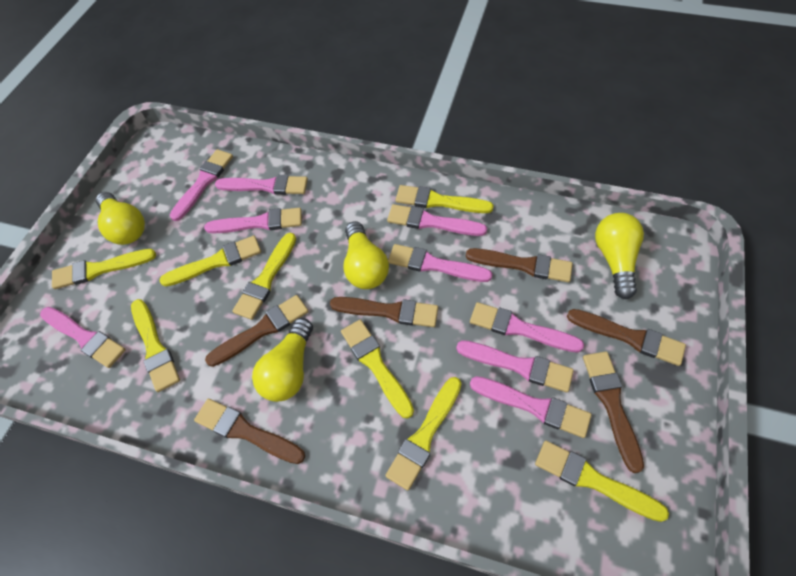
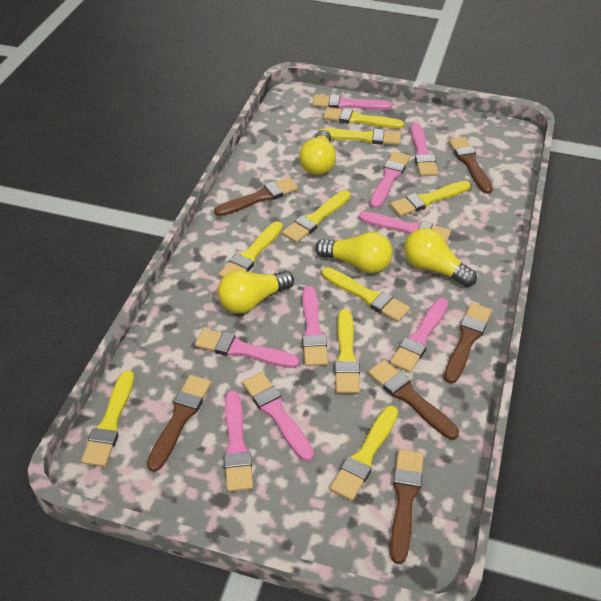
yellow brush: 8 -> 9

